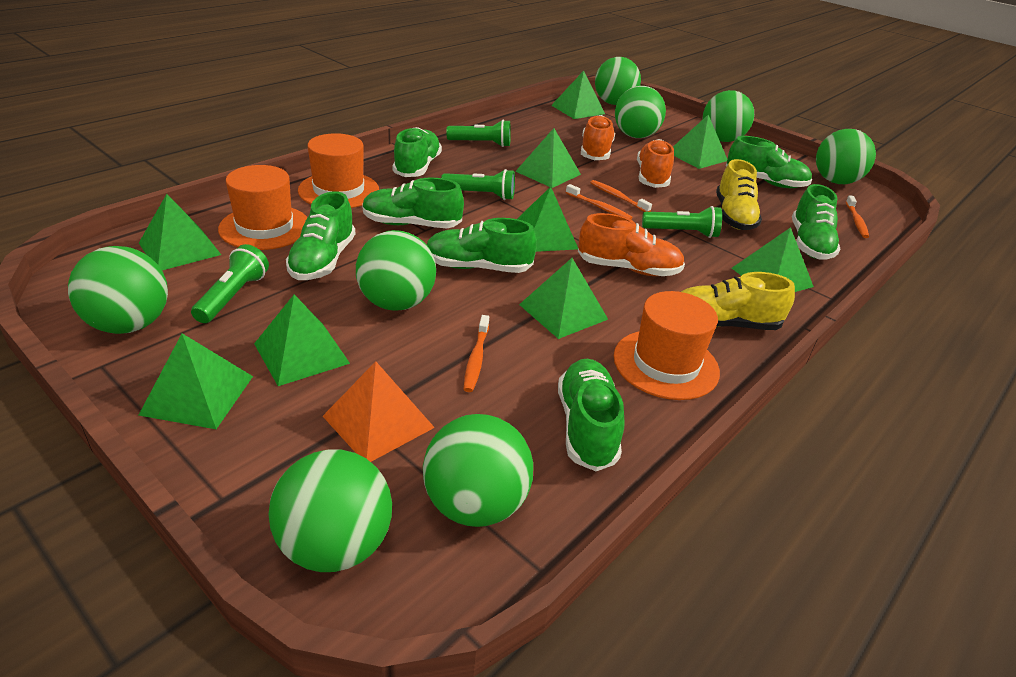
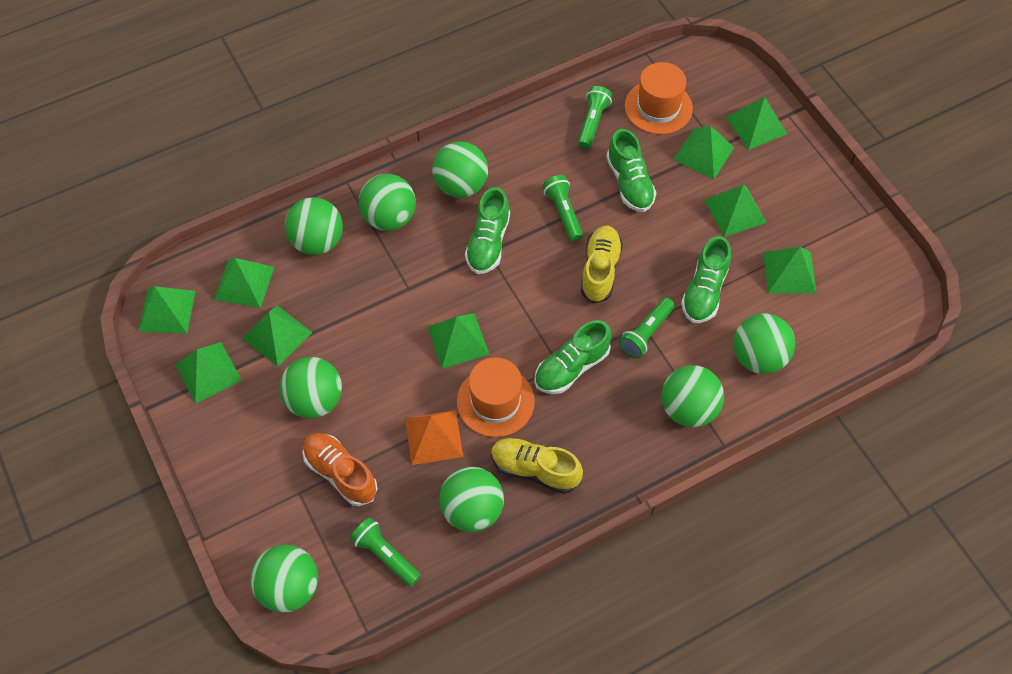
green shoe: 7 -> 4
orange hat: 3 -> 2
orange shoe: 3 -> 1
orange toothbrush: 4 -> 0

